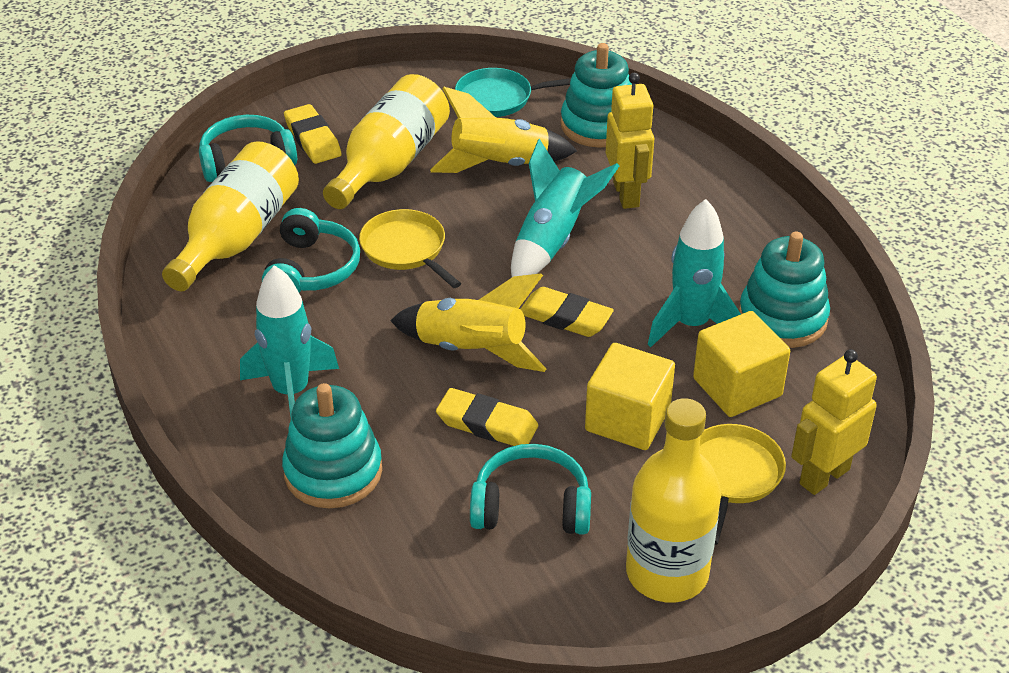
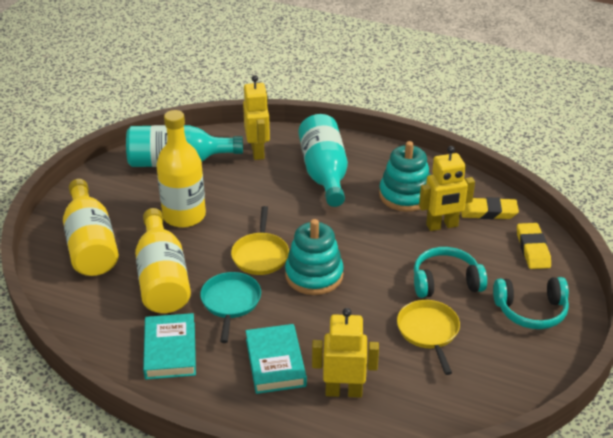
turquoise book: 0 -> 2
turquoise bottle: 0 -> 2
turquoise headphones: 3 -> 2
turquoise rocket: 3 -> 0
turquoise stacking toy: 3 -> 2
yellow cube: 2 -> 0
yellow eraser: 3 -> 2
yellow robot: 2 -> 3
yellow rocket: 2 -> 0

